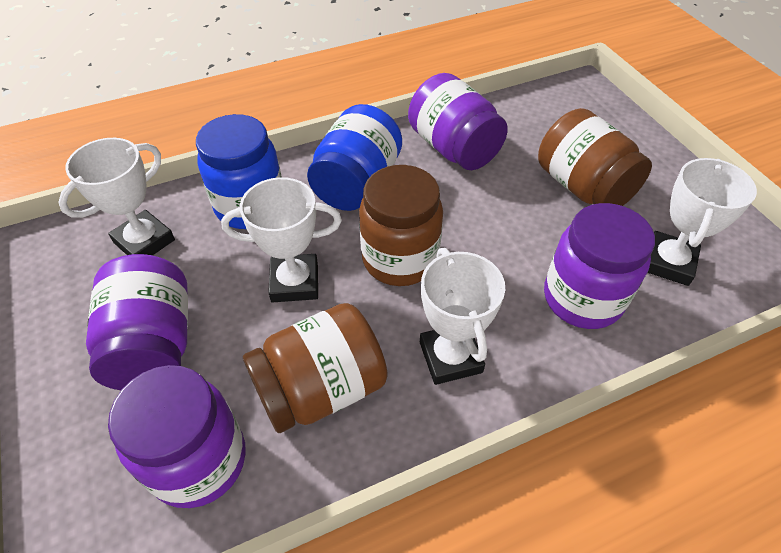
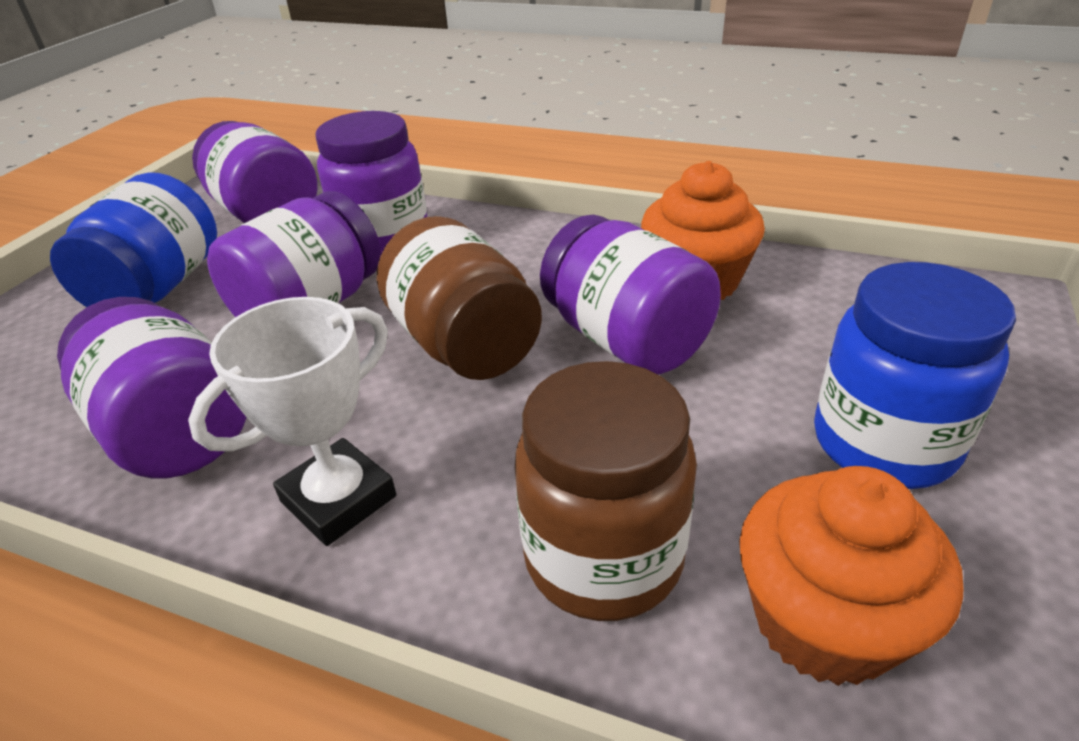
brown jar: 3 -> 2
orange cupcake: 0 -> 2
purple jar: 4 -> 5
white trophy: 4 -> 1

